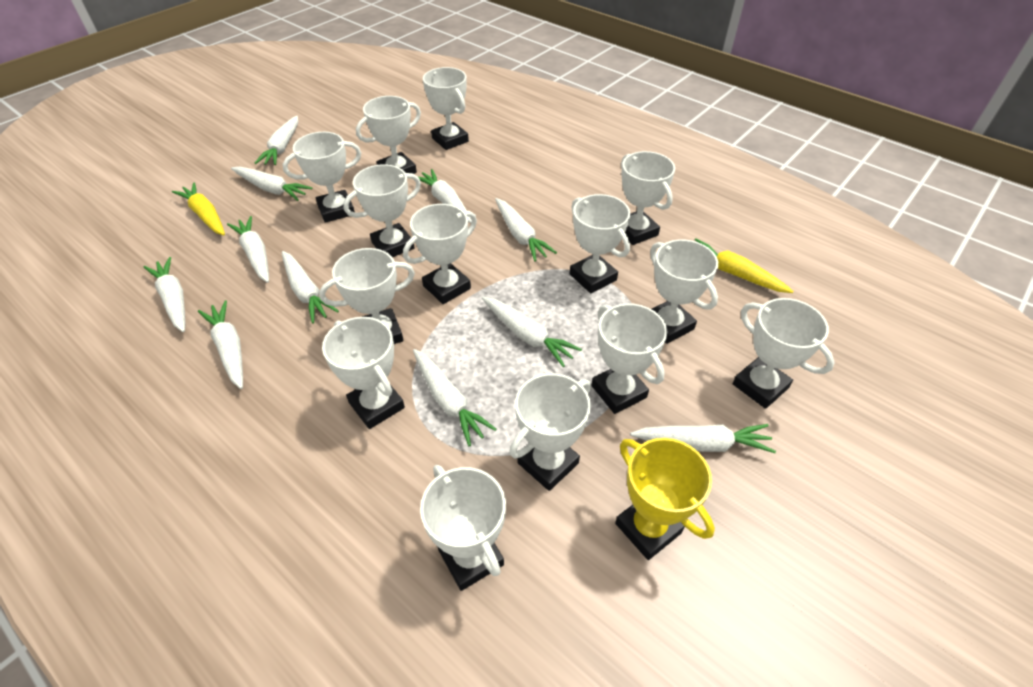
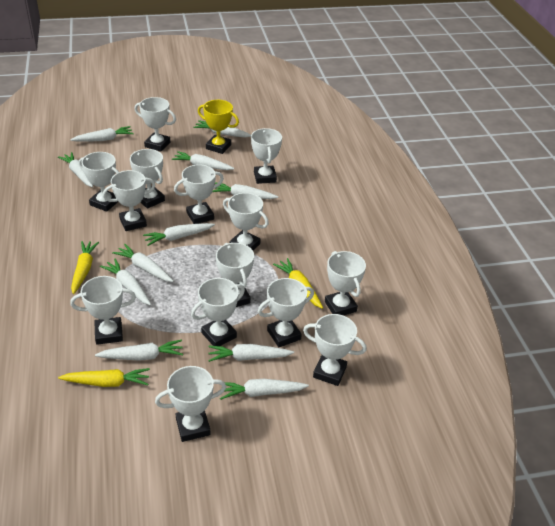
yellow carrot: 2 -> 3

